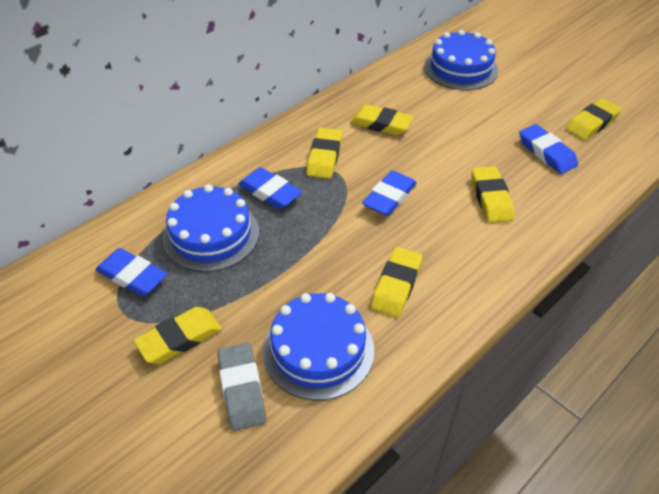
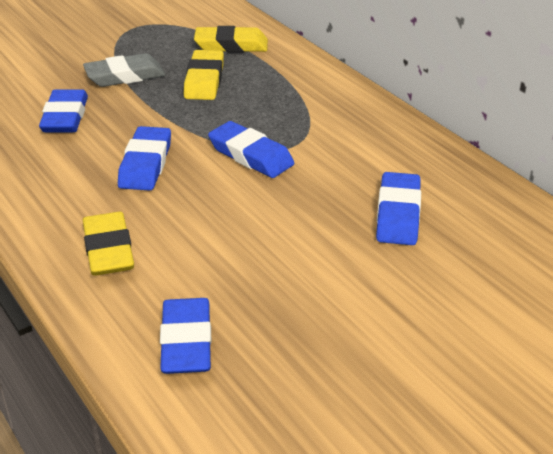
blue cake: 3 -> 0
blue eraser: 4 -> 5
yellow eraser: 6 -> 3

